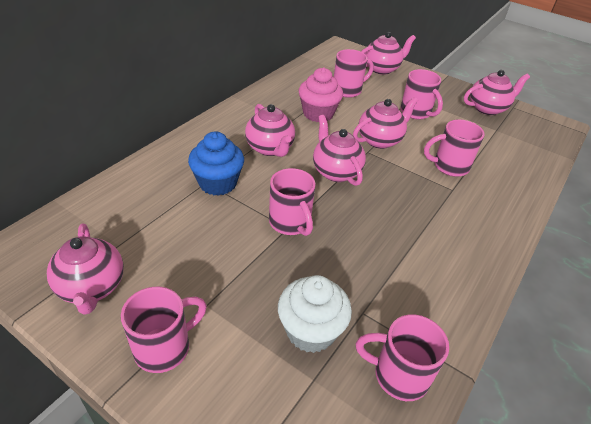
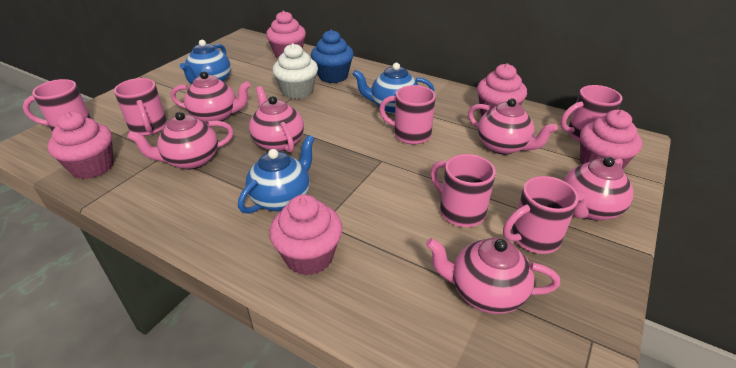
blue teapot: 0 -> 3
pink cupcake: 1 -> 5

